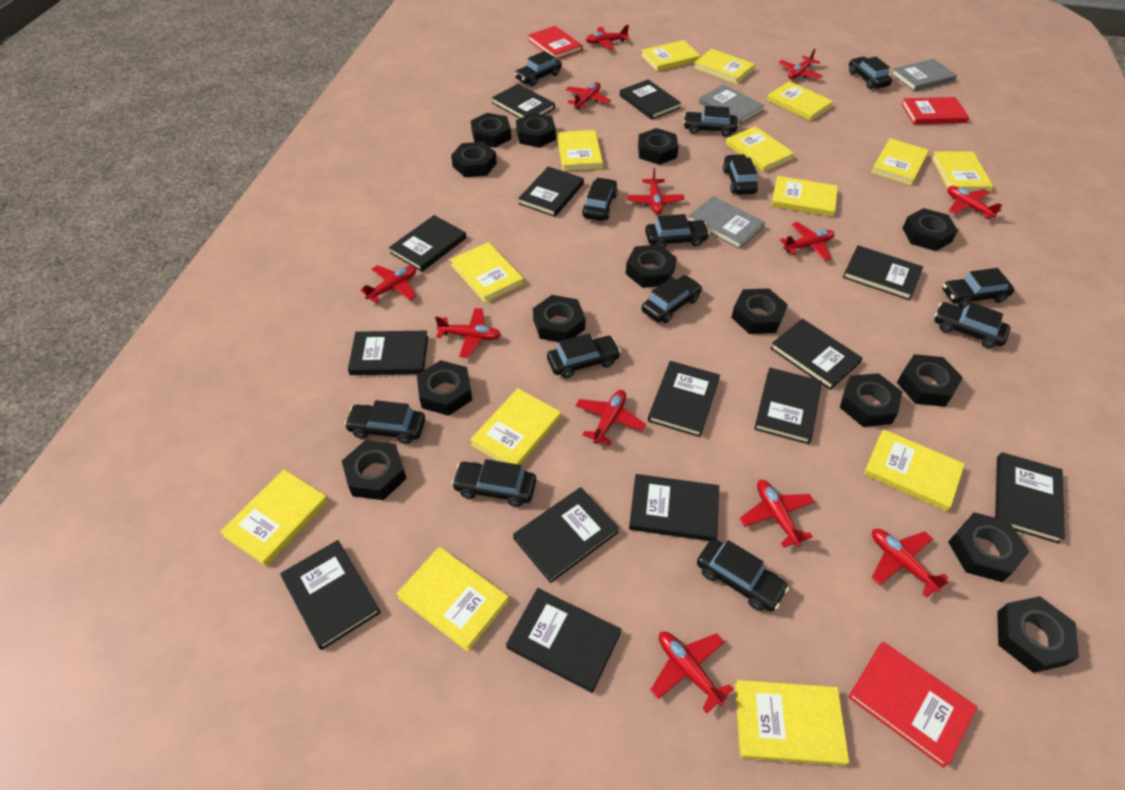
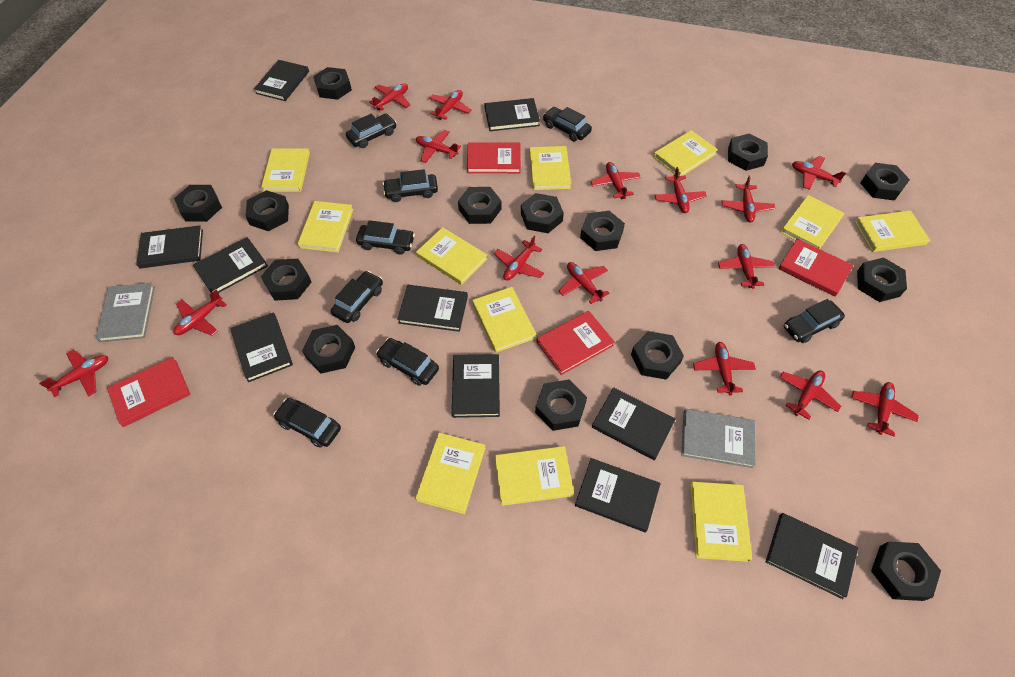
black book: 14 -> 10
black car: 13 -> 8
grey book: 3 -> 2
red book: 3 -> 4
red plane: 12 -> 15
yellow book: 14 -> 11

